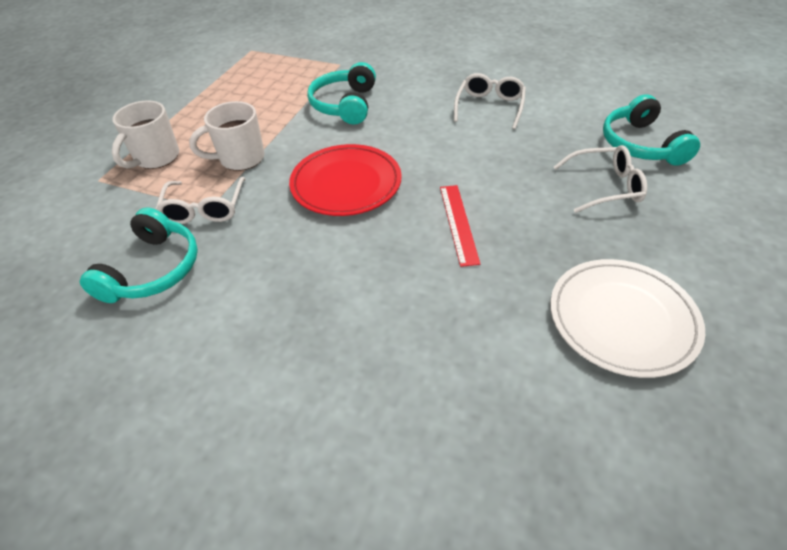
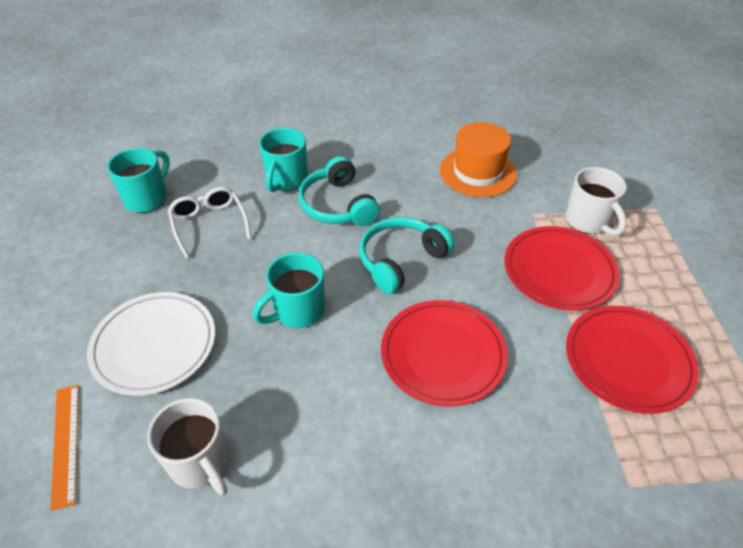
orange hat: 0 -> 1
orange ruler: 0 -> 1
red plate: 1 -> 3
red ruler: 1 -> 0
turquoise headphones: 3 -> 2
turquoise mug: 0 -> 3
white glasses: 3 -> 1

